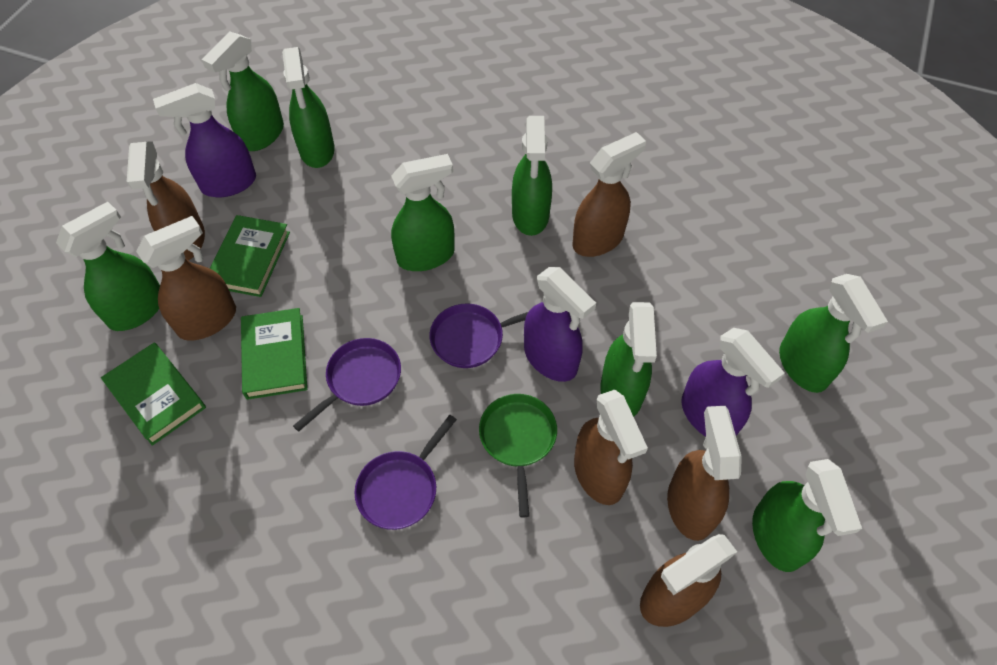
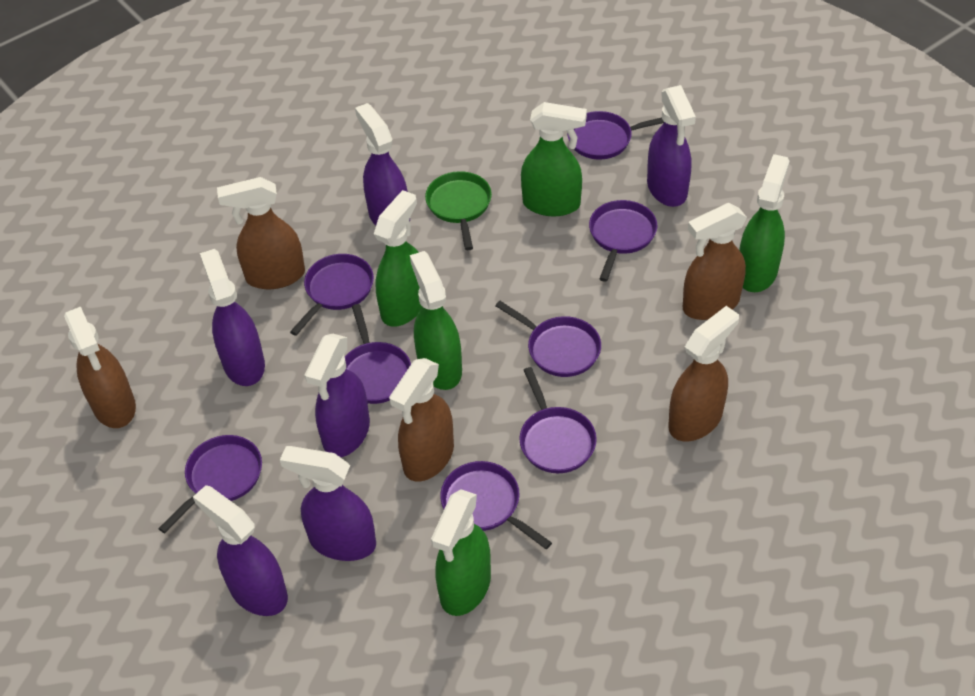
brown spray bottle: 6 -> 5
green book: 3 -> 0
green spray bottle: 8 -> 5
purple pan: 3 -> 8
purple spray bottle: 3 -> 6

